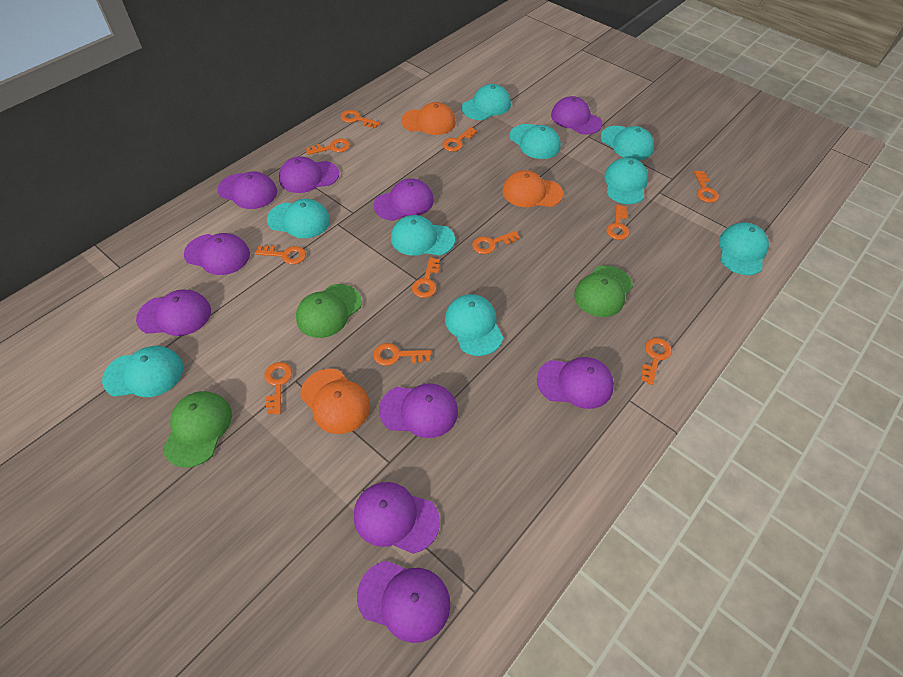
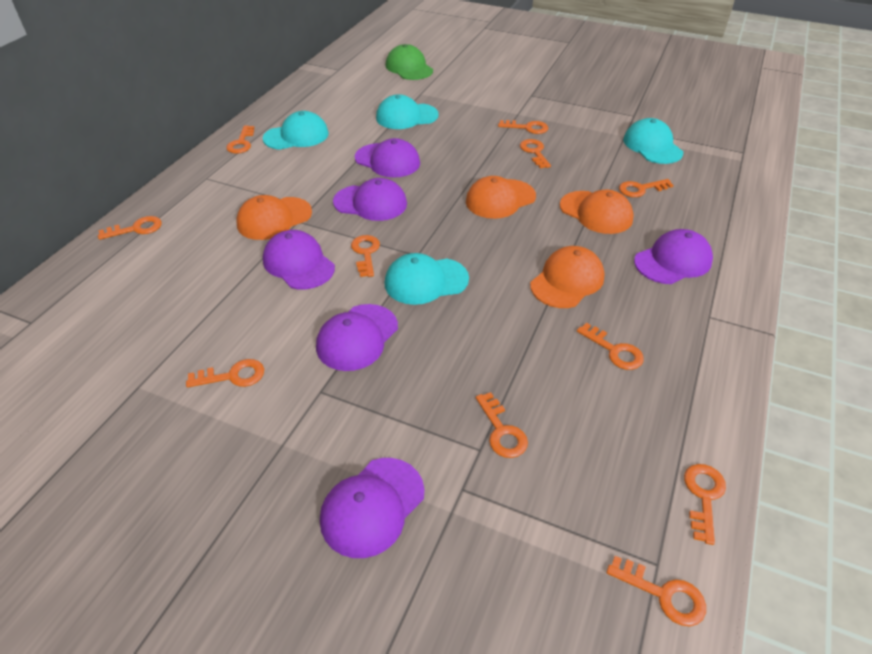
green cap: 3 -> 1
orange cap: 3 -> 4
purple cap: 10 -> 6
turquoise cap: 9 -> 4

